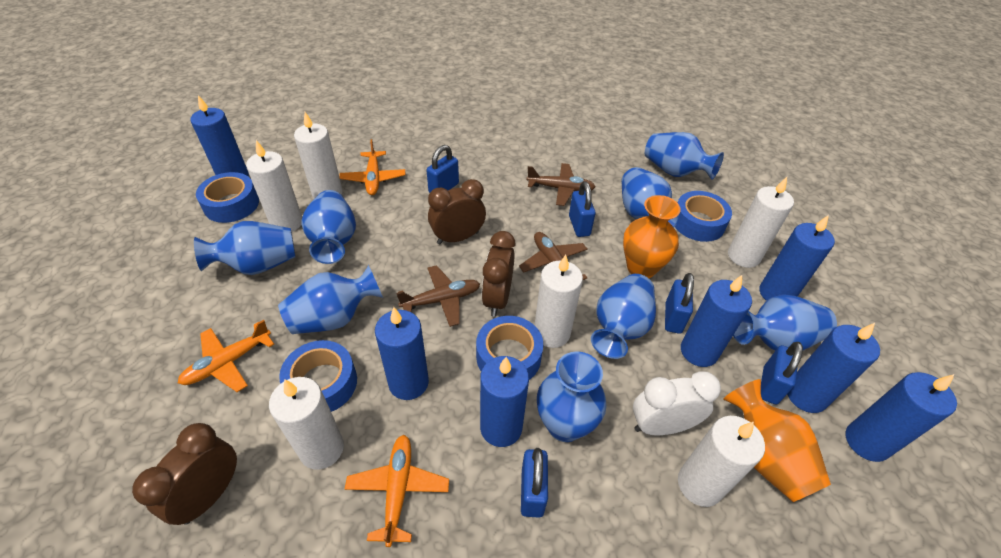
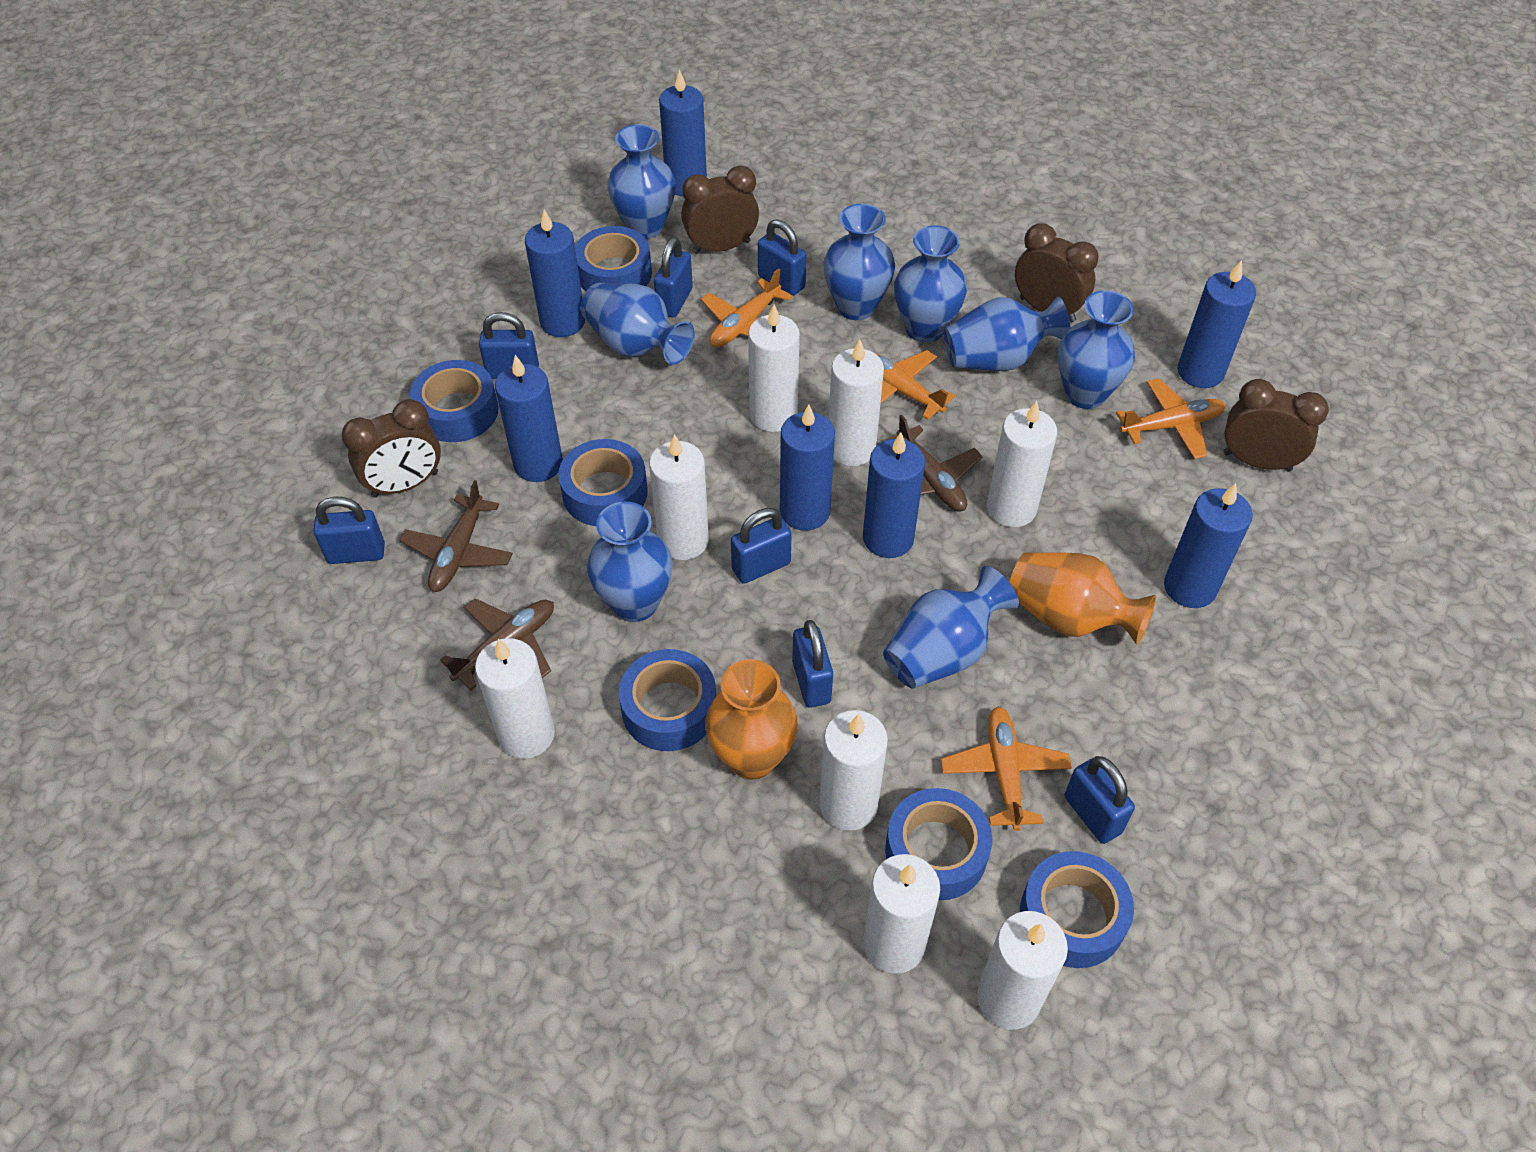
blue padlock: 5 -> 7
blue tape: 4 -> 6
brown clock: 3 -> 4
orange plane: 3 -> 4
white candle: 6 -> 8
white clock: 1 -> 0

